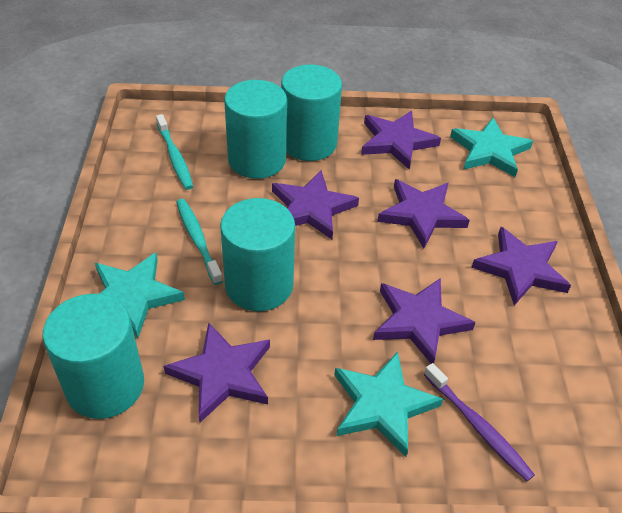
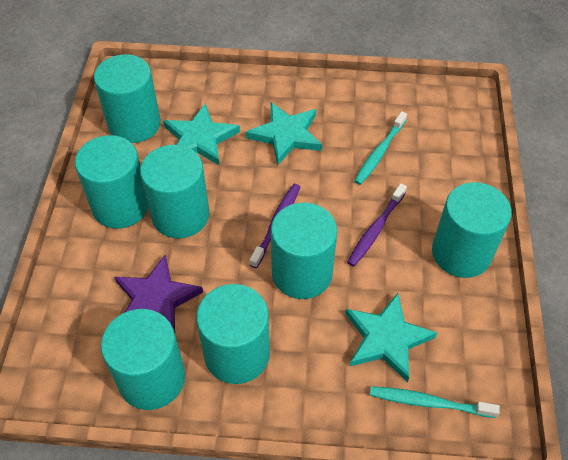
purple star: 6 -> 1
purple toothbrush: 1 -> 2
turquoise cylinder: 4 -> 7

